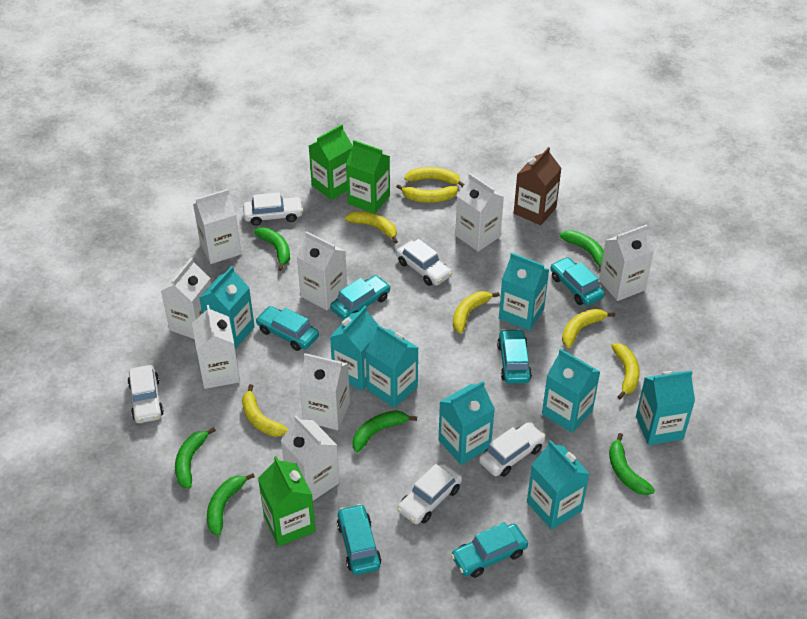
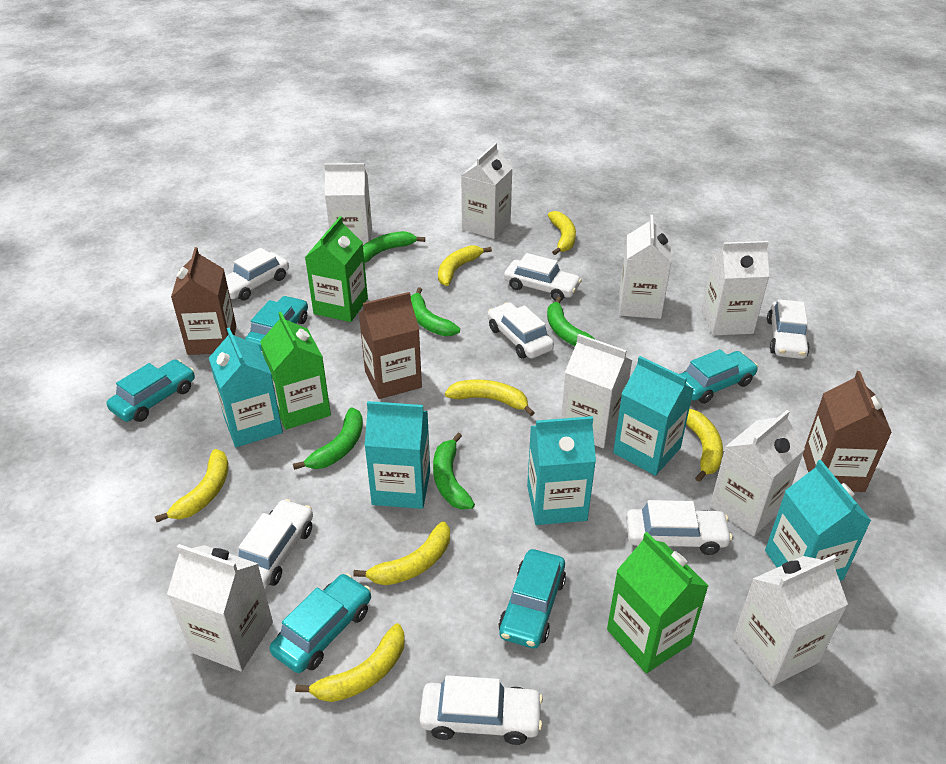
brown carton: 1 -> 3
green banana: 6 -> 5
turquoise car: 6 -> 5
turquoise carton: 8 -> 5
white car: 5 -> 7

